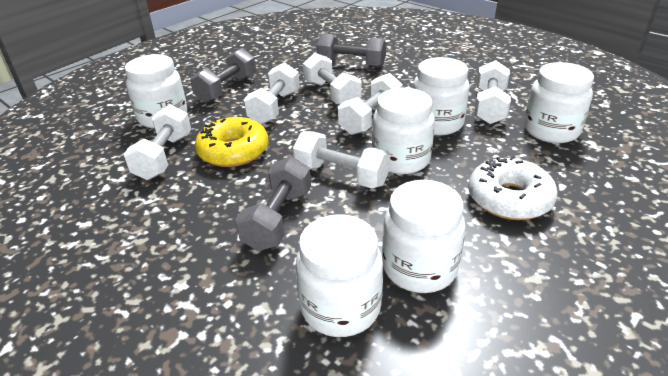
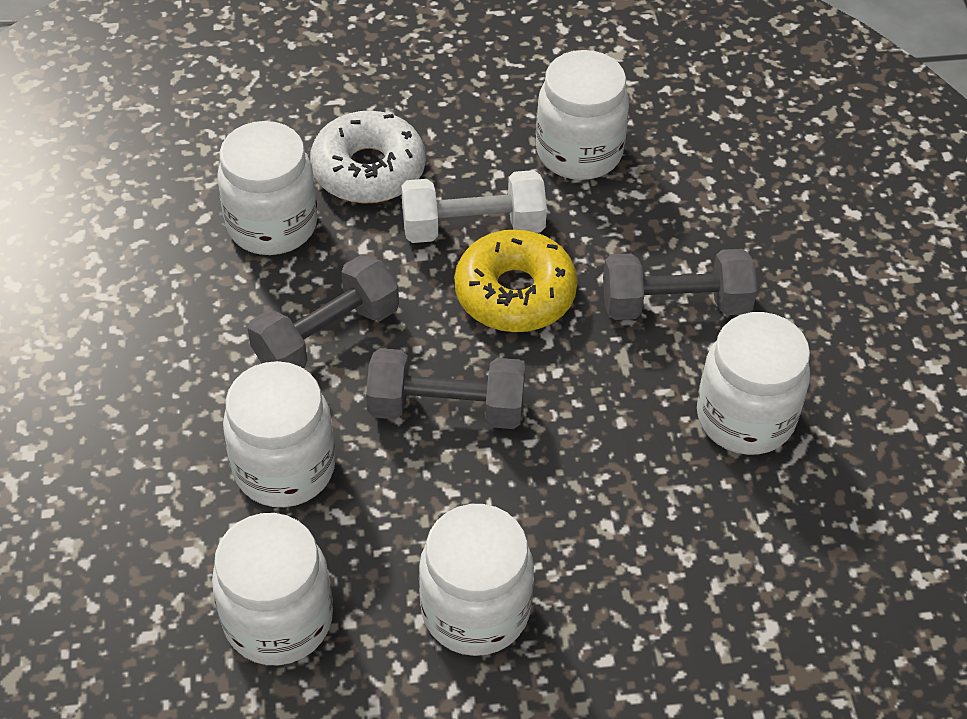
white dumbbell: 6 -> 1

